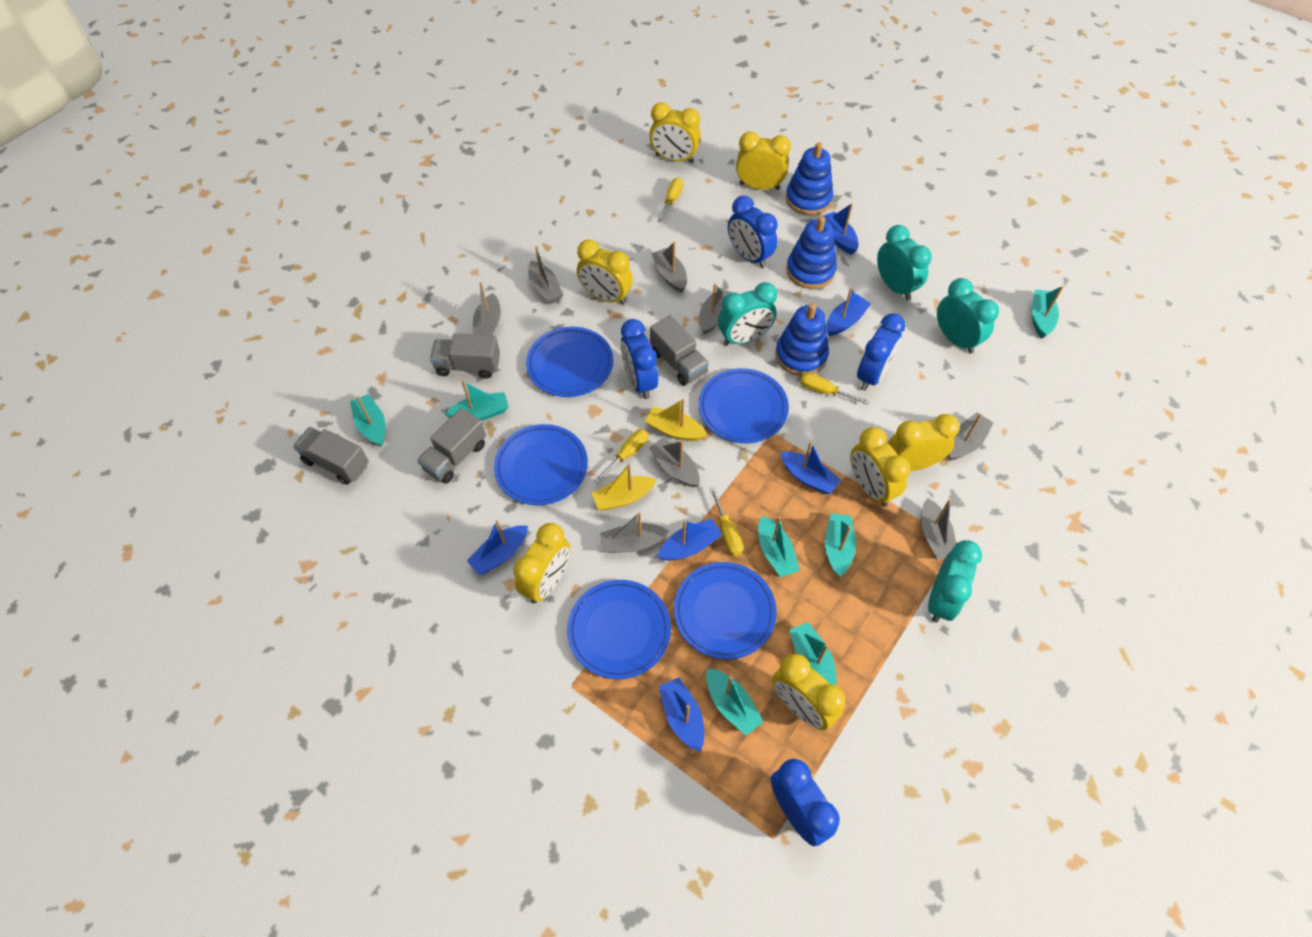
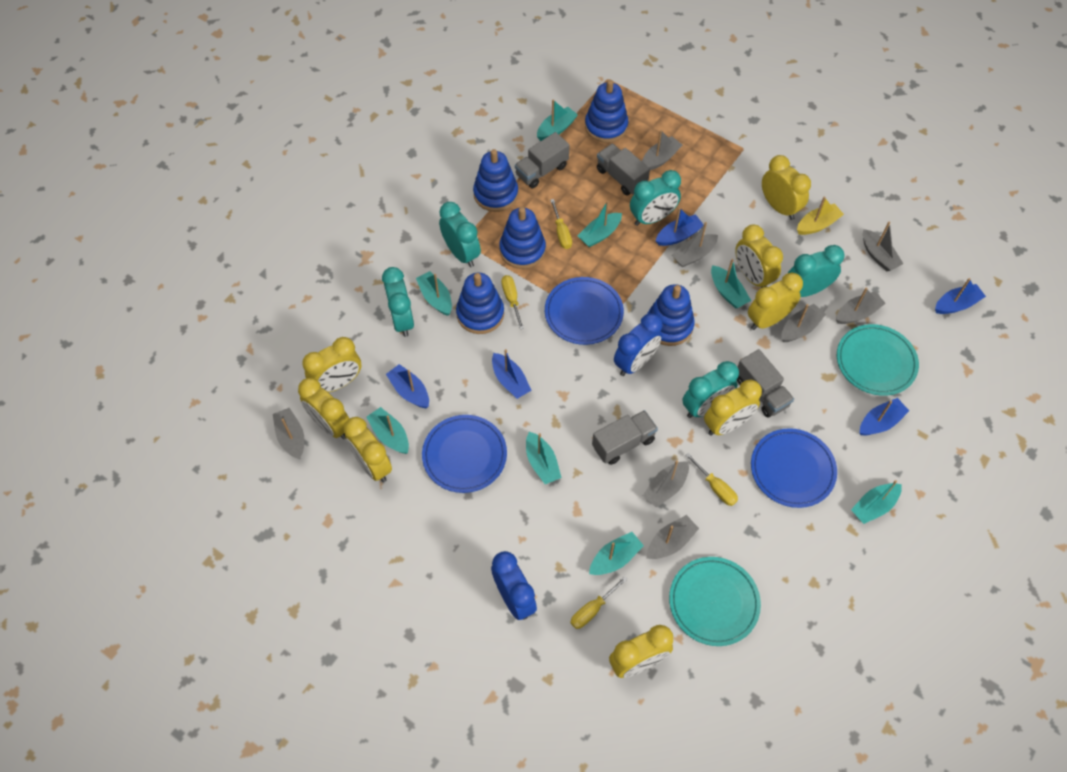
blue boat: 6 -> 5
blue clock: 4 -> 2
blue plate: 5 -> 3
blue stacking toy: 3 -> 5
turquoise boat: 7 -> 8
turquoise clock: 4 -> 5
turquoise plate: 0 -> 2
yellow boat: 2 -> 1
yellow clock: 7 -> 8

